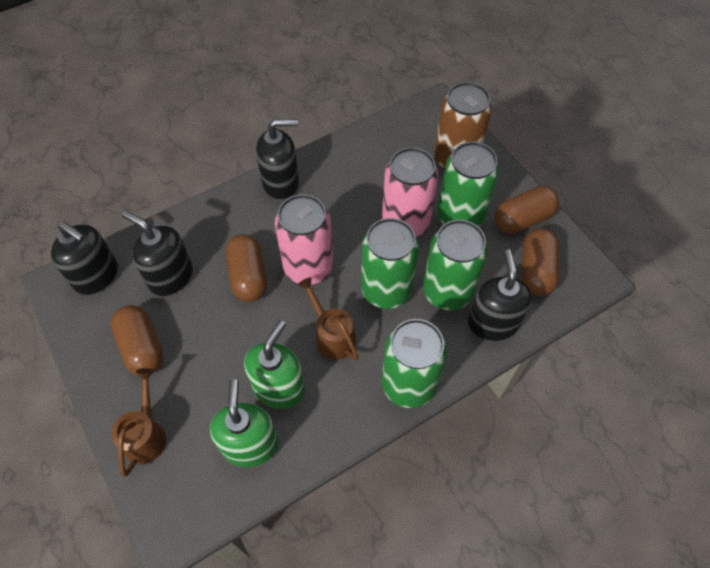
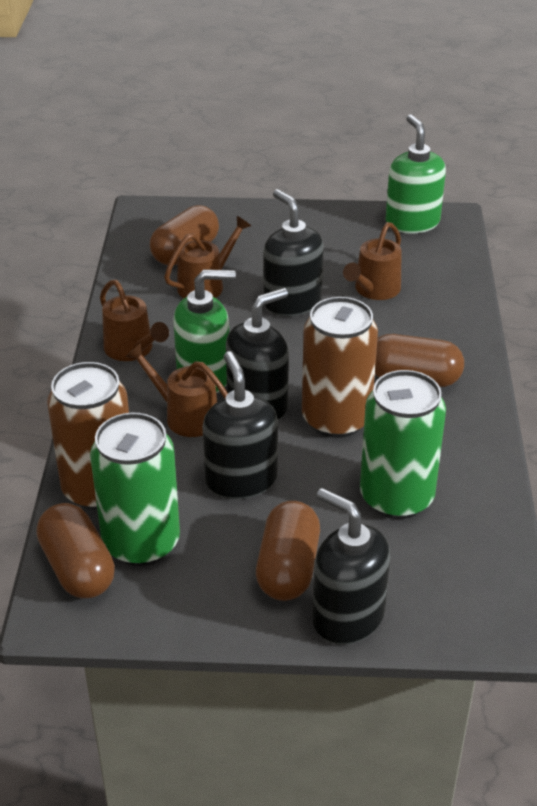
brown can: 1 -> 2
brown watering can: 2 -> 4
green can: 4 -> 2
pink can: 2 -> 0

